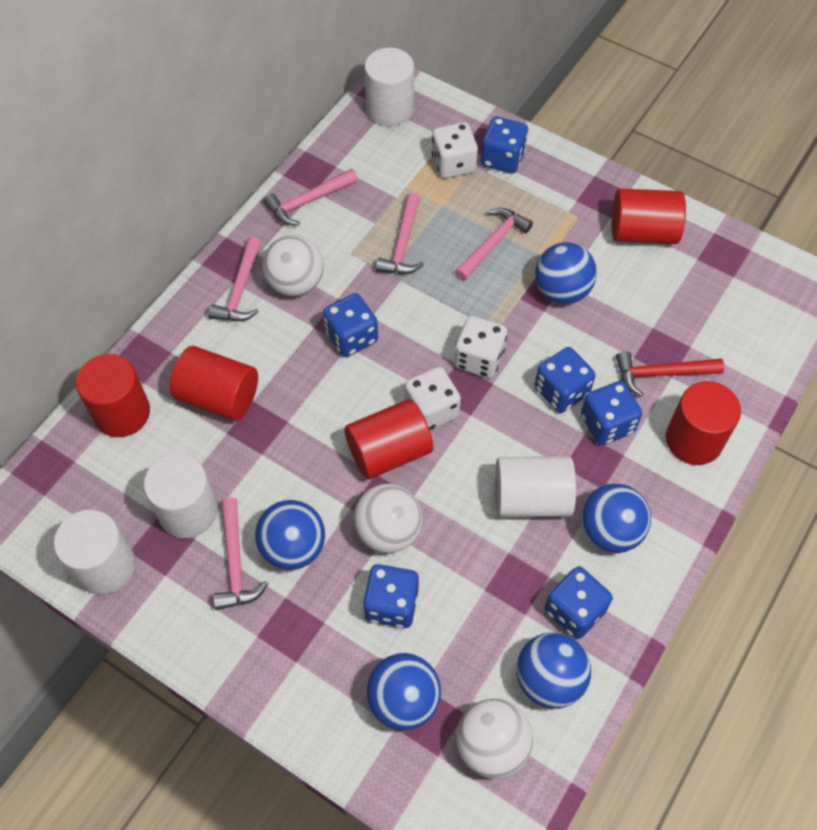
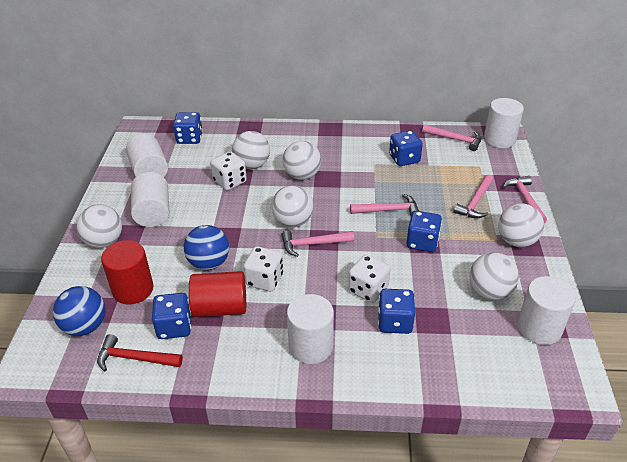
blue ball: 5 -> 2
blue dice: 6 -> 5
red cylinder: 5 -> 2
white ball: 3 -> 6
white cylinder: 4 -> 5

